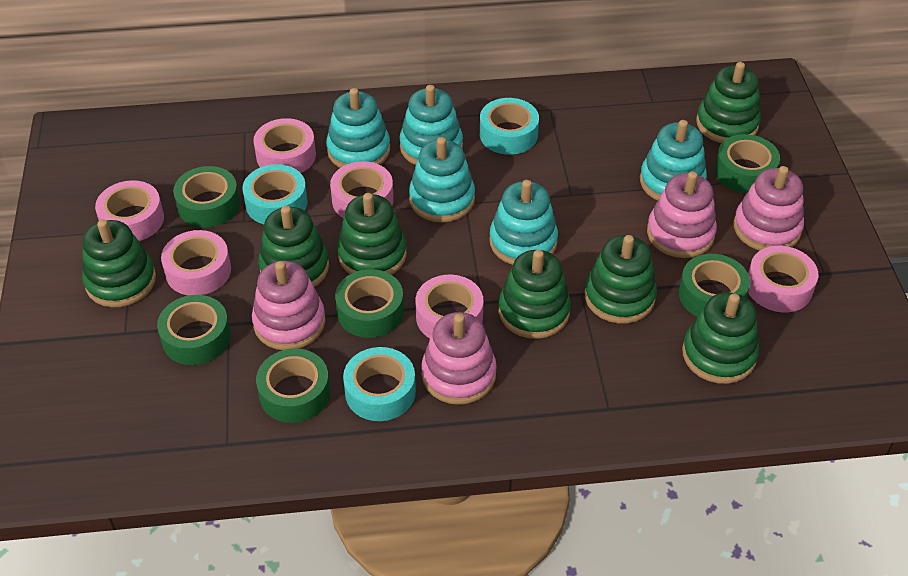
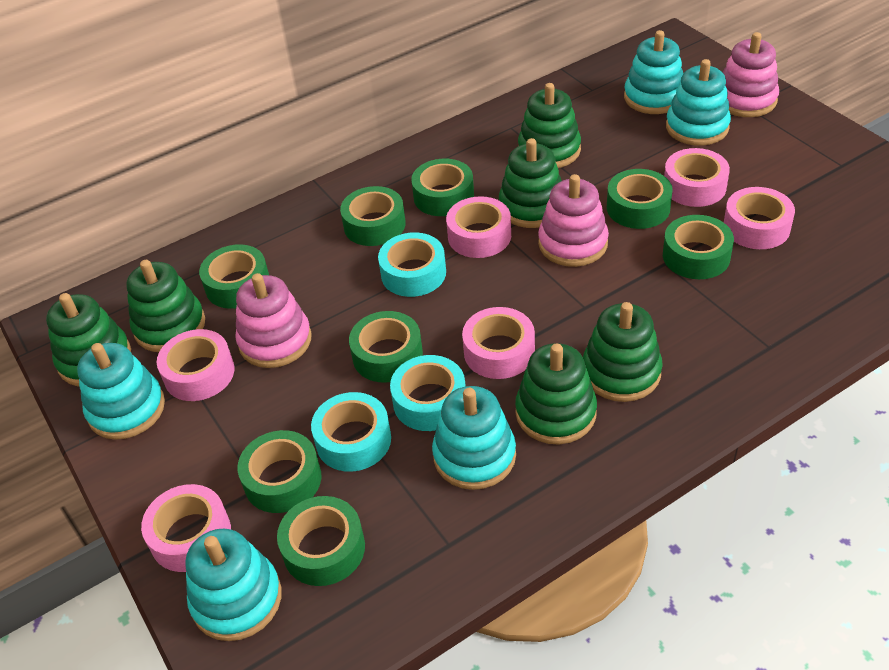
green stacking toy: 7 -> 6
green tape: 6 -> 8
pink stacking toy: 4 -> 3

